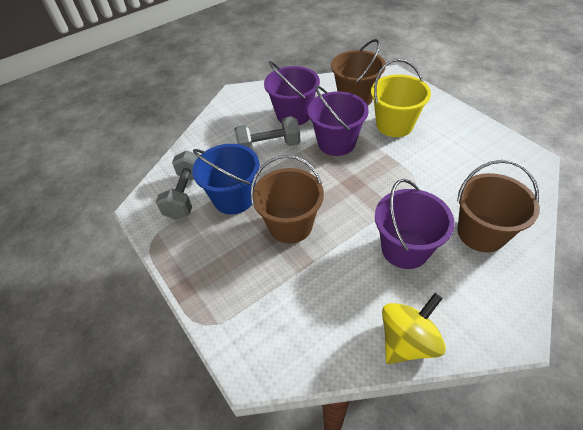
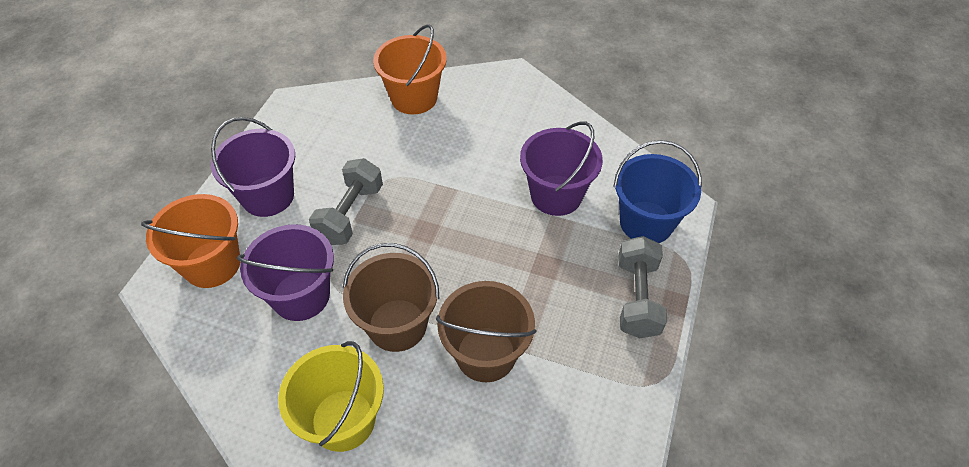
brown bucket: 3 -> 2
orange bucket: 0 -> 2
yellow spinning top: 1 -> 0

